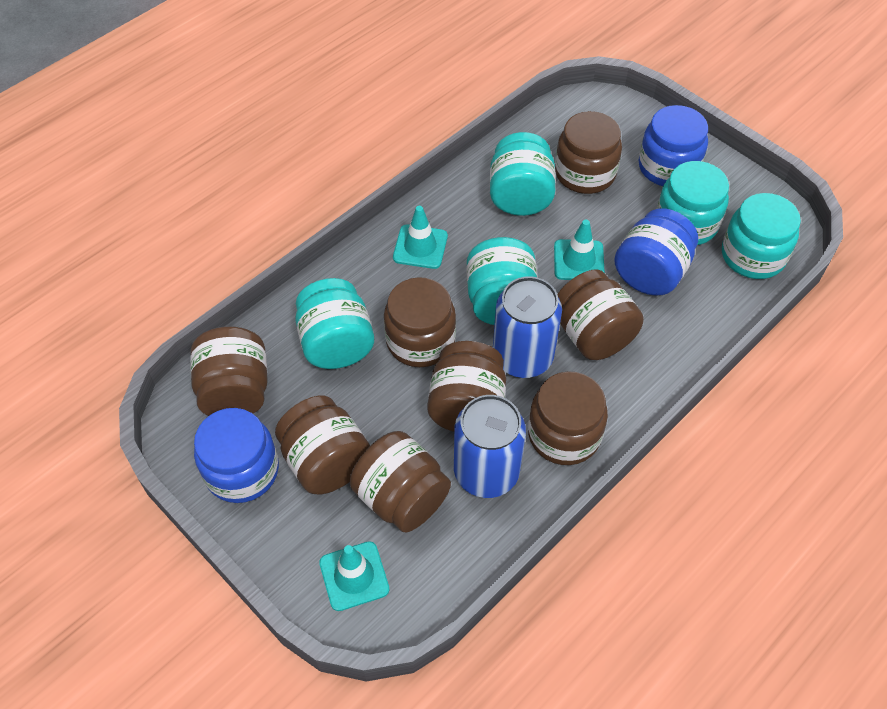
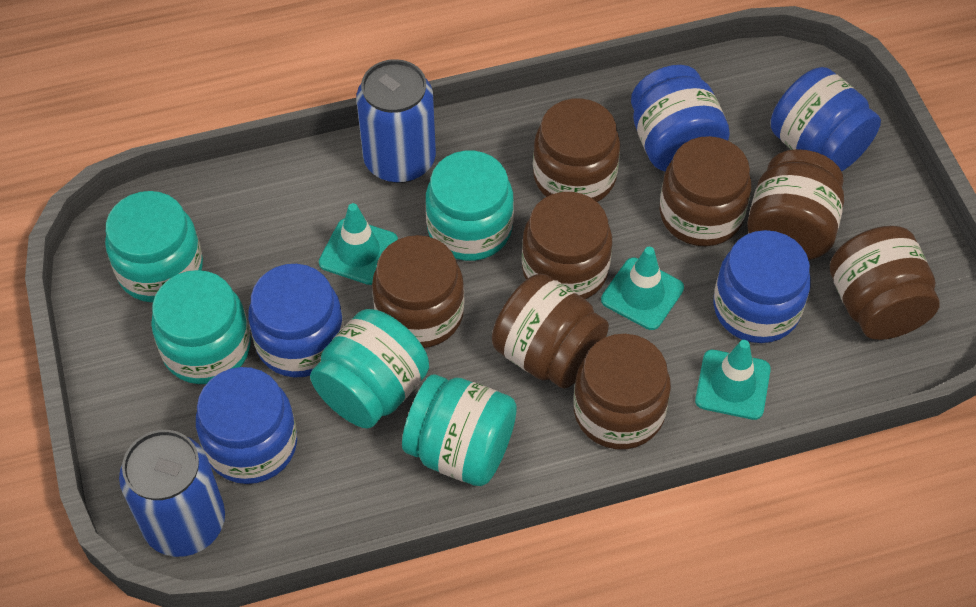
blue jar: 3 -> 5

